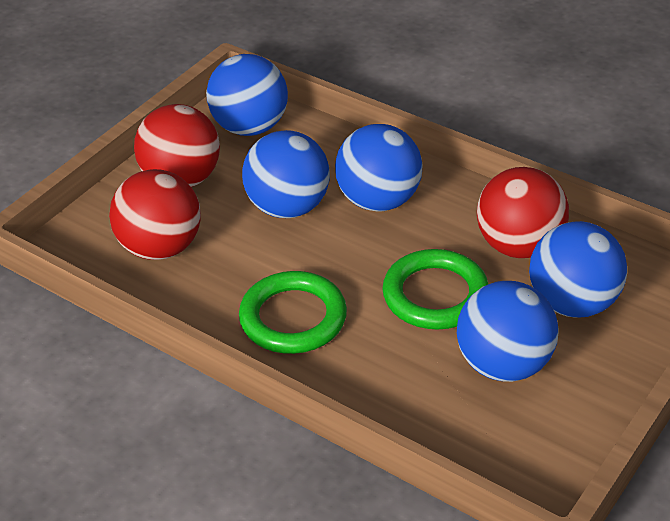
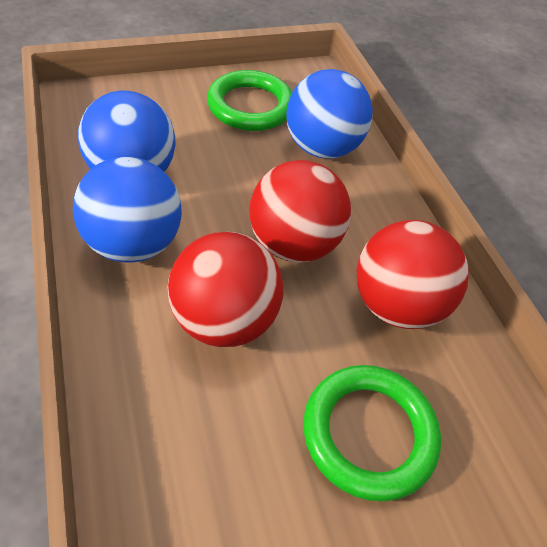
blue ball: 5 -> 3

